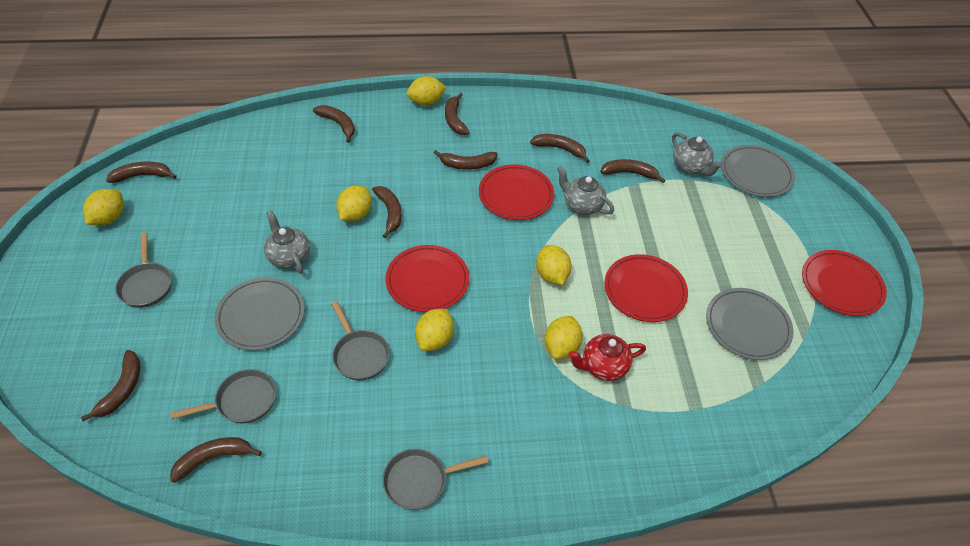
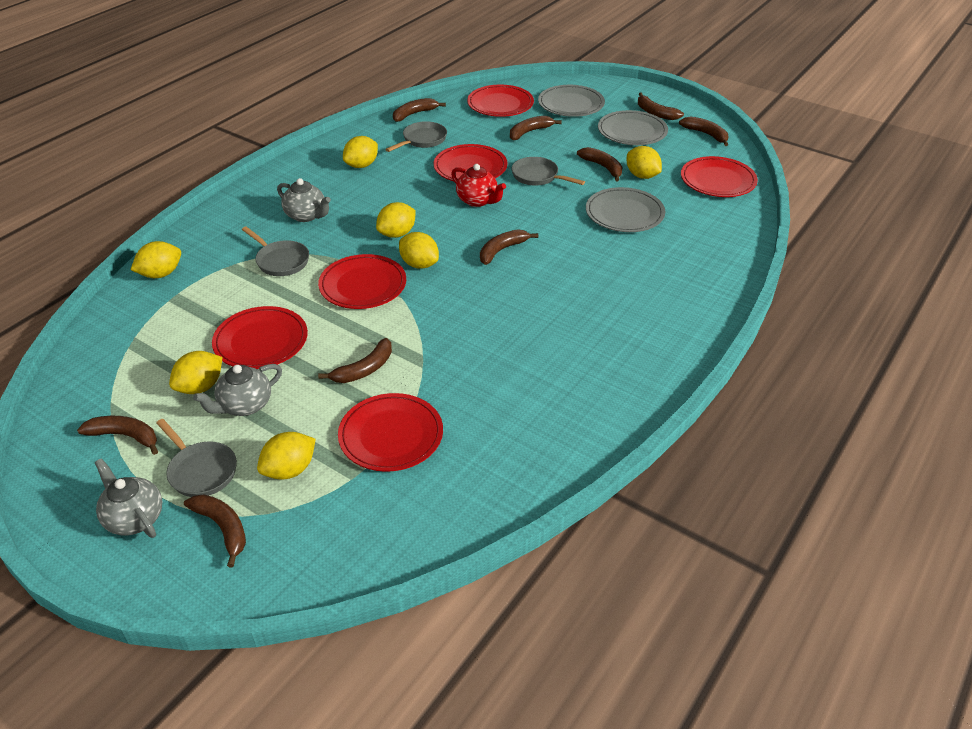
red plate: 4 -> 6
yellow lemon: 6 -> 7

